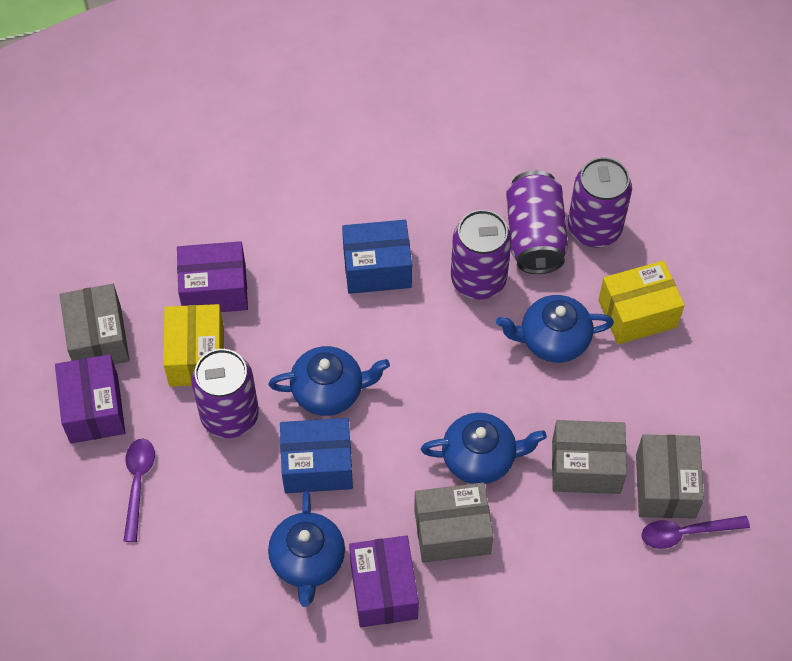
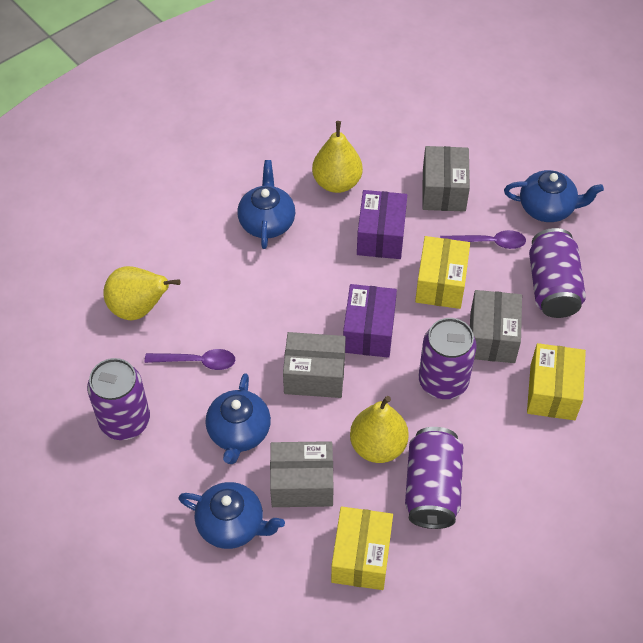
blue box: 2 -> 0
purple box: 3 -> 2
yellow box: 2 -> 3
yellow pear: 0 -> 3

